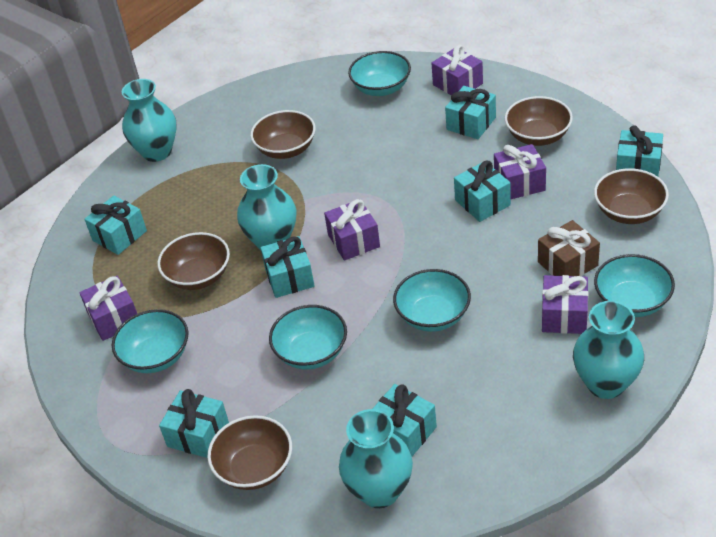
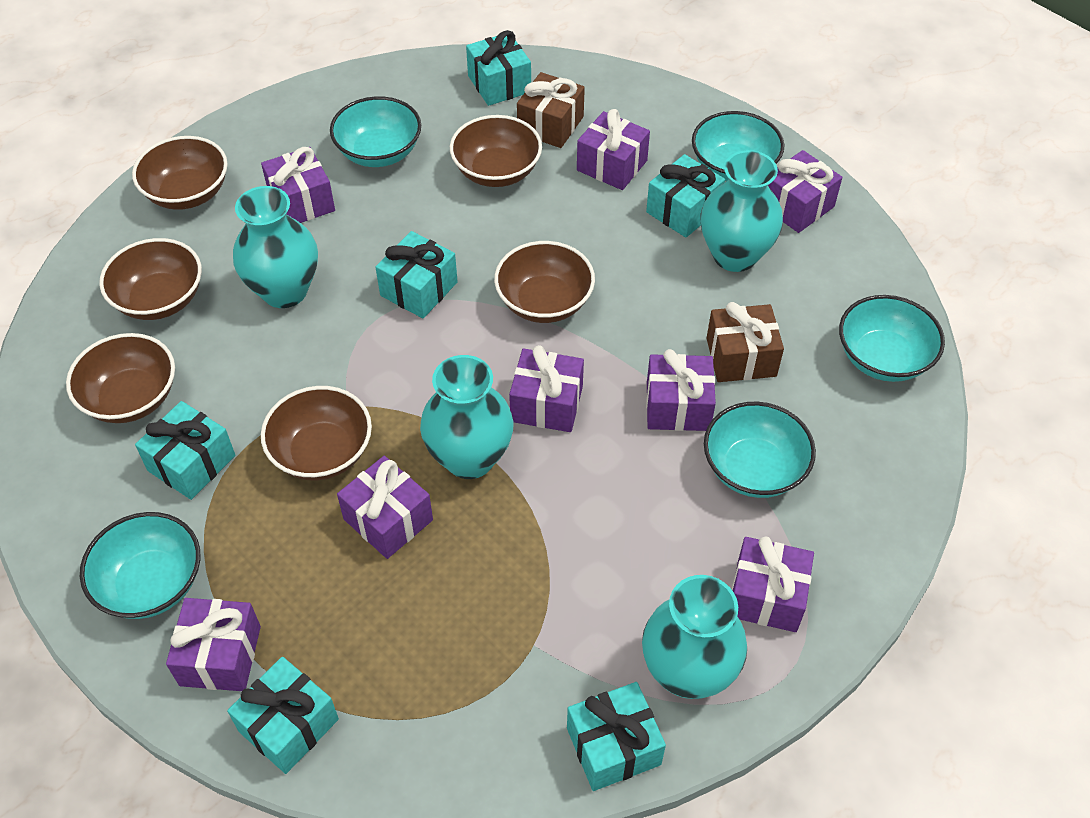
brown bowl: 5 -> 6
brown gift: 1 -> 2
purple gift: 5 -> 8
turquoise gift: 7 -> 6

